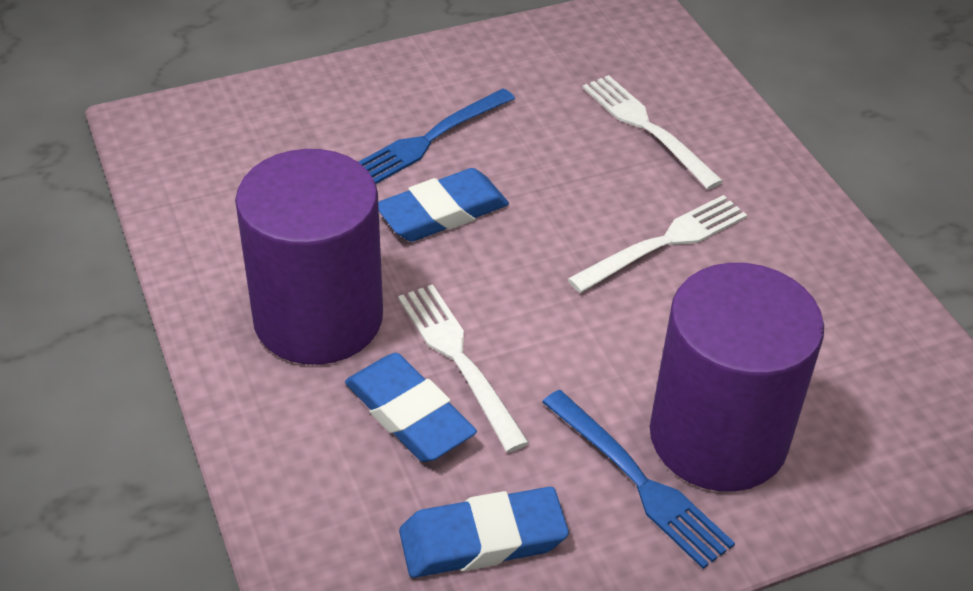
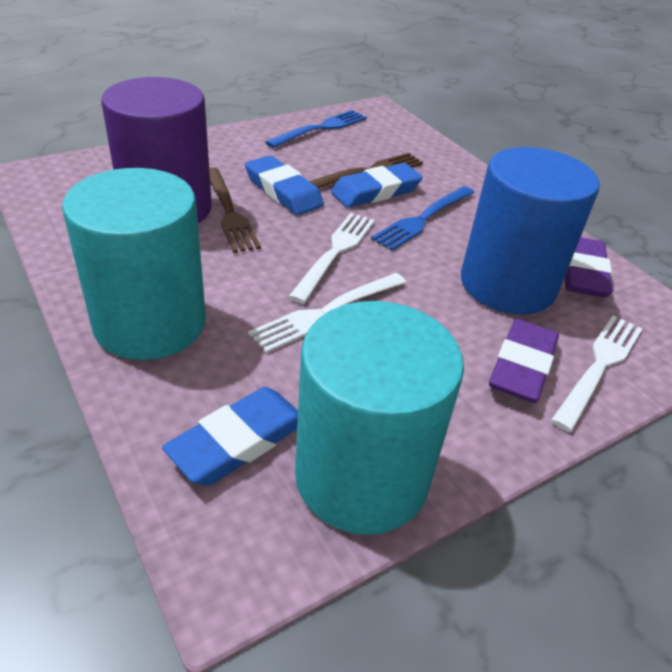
blue cylinder: 0 -> 1
brown fork: 0 -> 2
purple cylinder: 2 -> 1
purple eraser: 0 -> 2
turquoise cylinder: 0 -> 2

